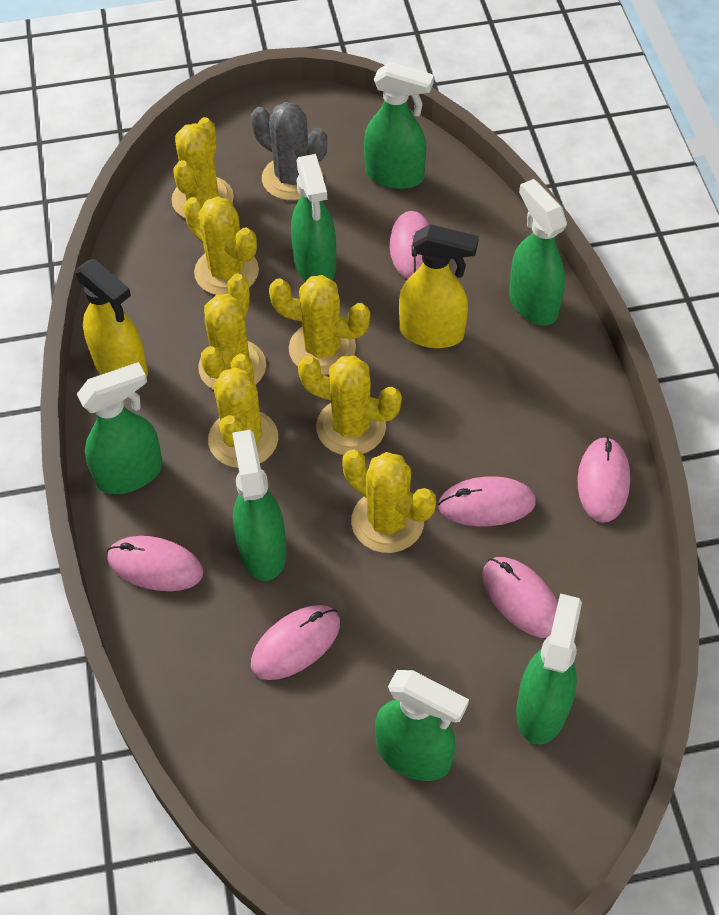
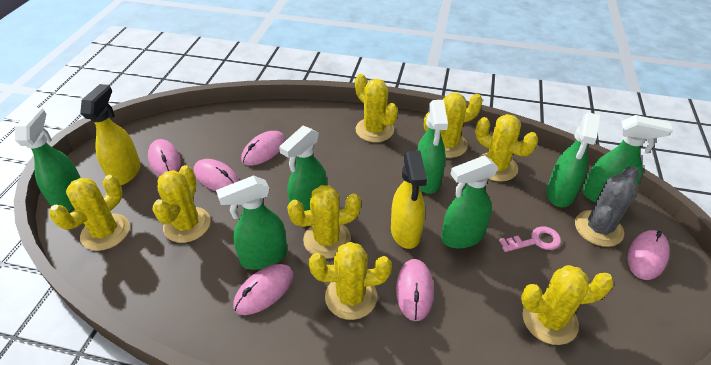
pink key: 0 -> 1
yellow cactus: 7 -> 8

